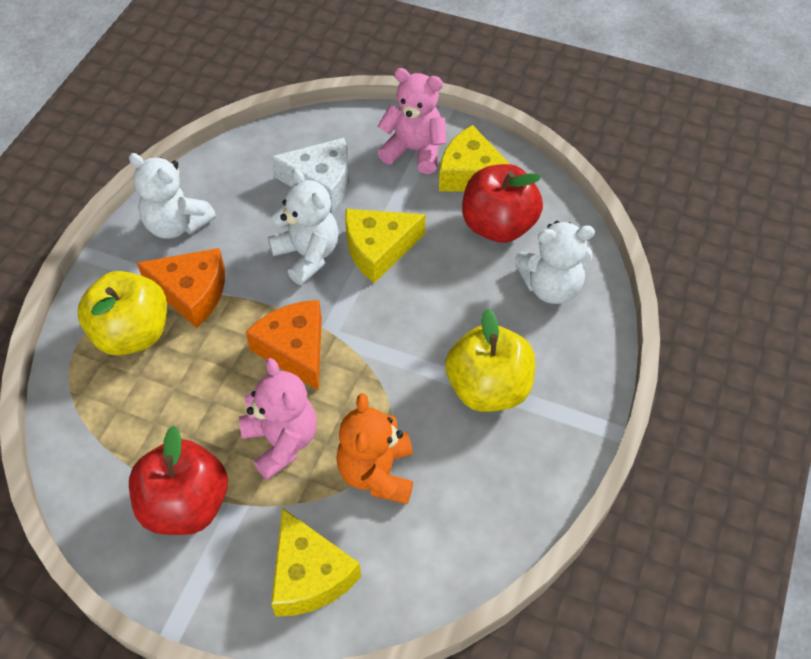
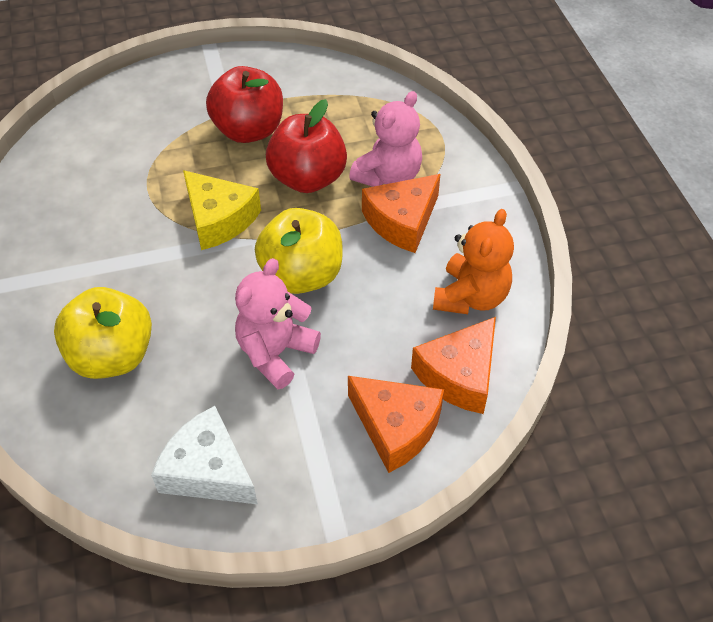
orange cheese: 2 -> 3
white teddy bear: 3 -> 0
yellow cheese: 3 -> 1

